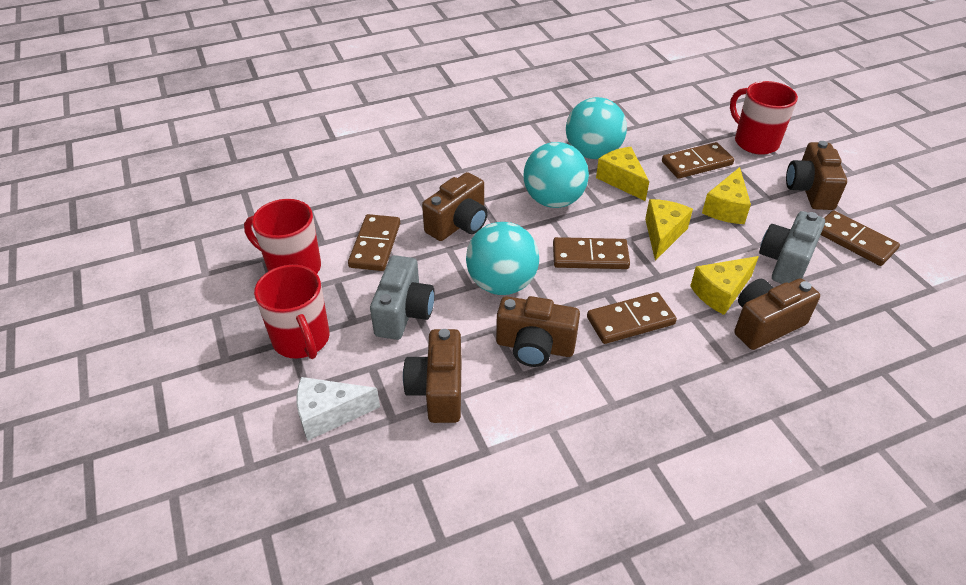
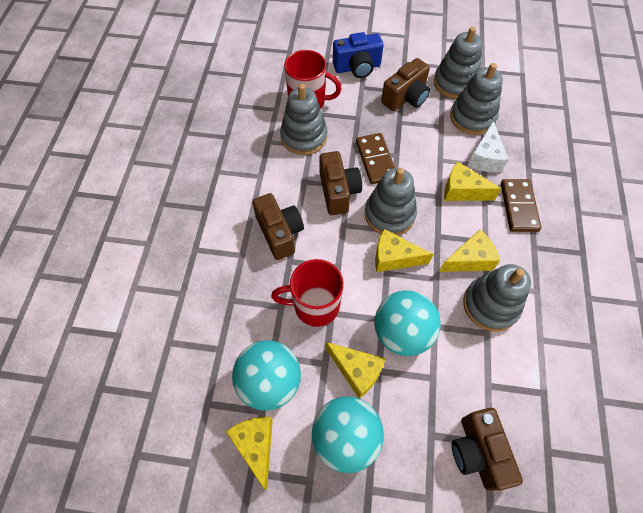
blue camera: 0 -> 1
brown camera: 5 -> 4
brown domino: 5 -> 2
grey camera: 2 -> 0
grey stacking toy: 0 -> 5
red mug: 3 -> 2
yellow cheese: 4 -> 5

